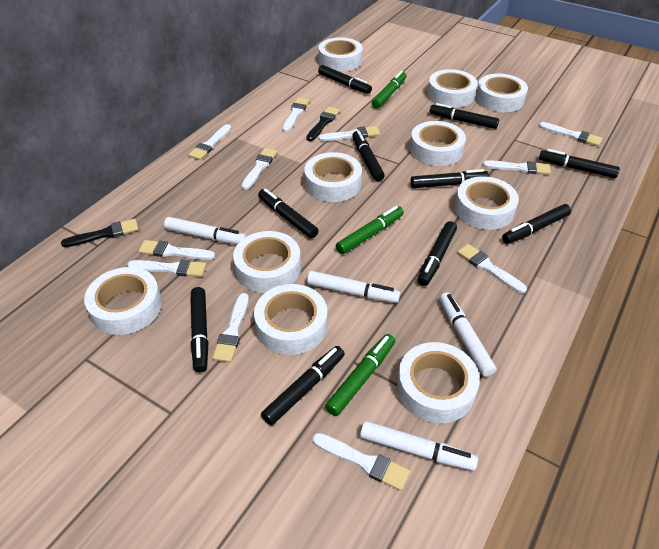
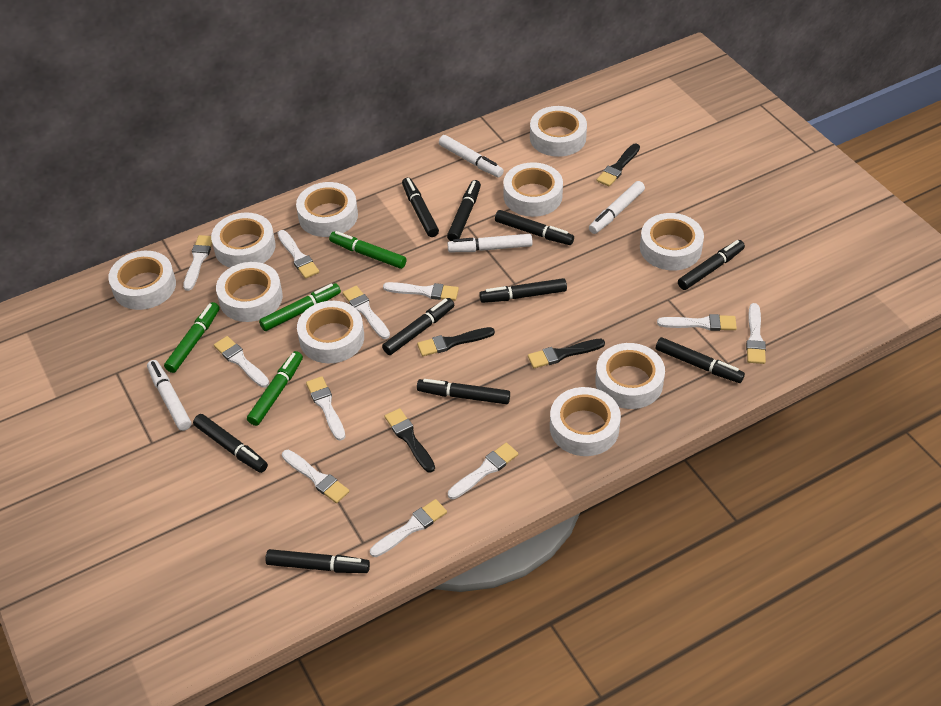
black brush: 2 -> 4
green marker: 3 -> 4

